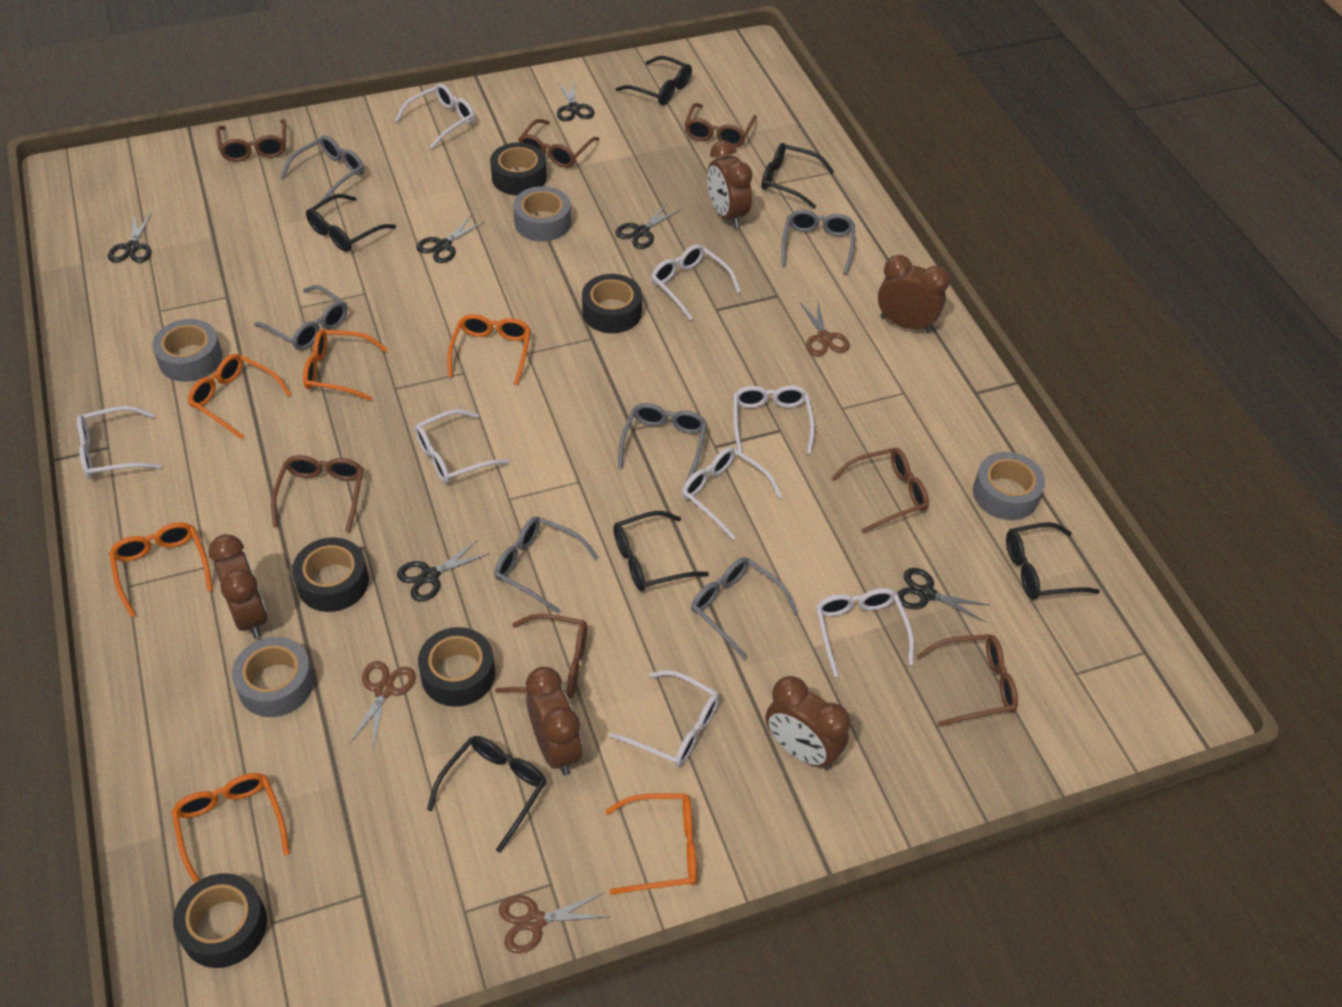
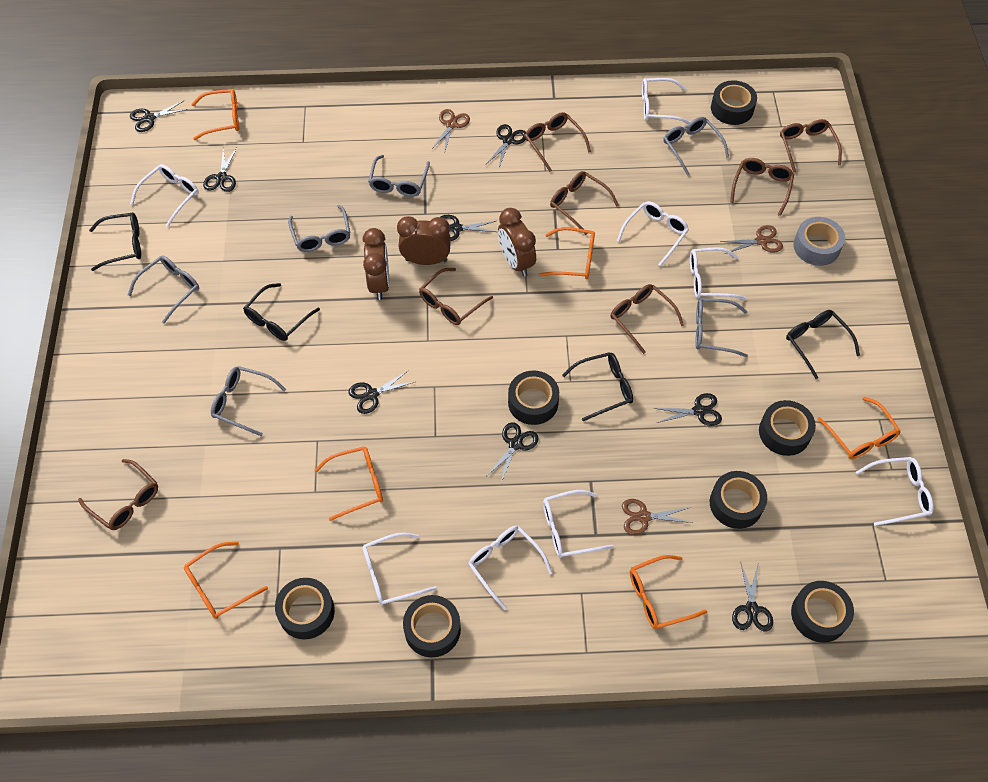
black glasses: 6 -> 4
black scissors: 6 -> 8
black tape: 5 -> 7
brown clock: 5 -> 3
grey tape: 4 -> 1

